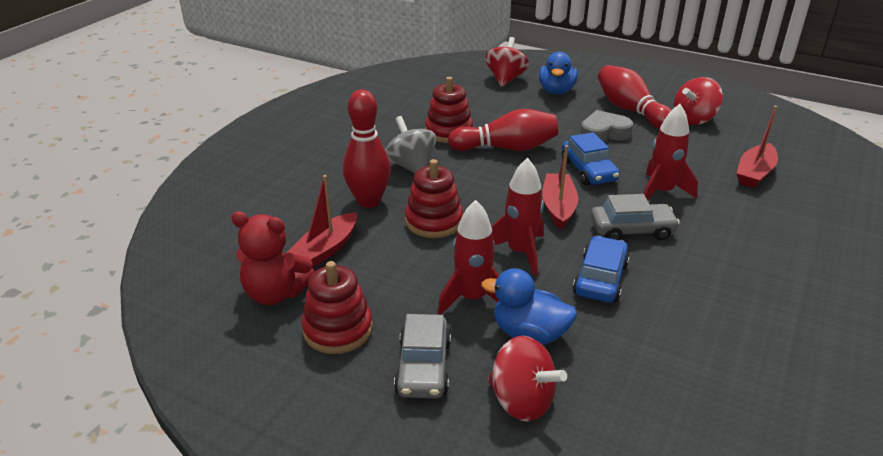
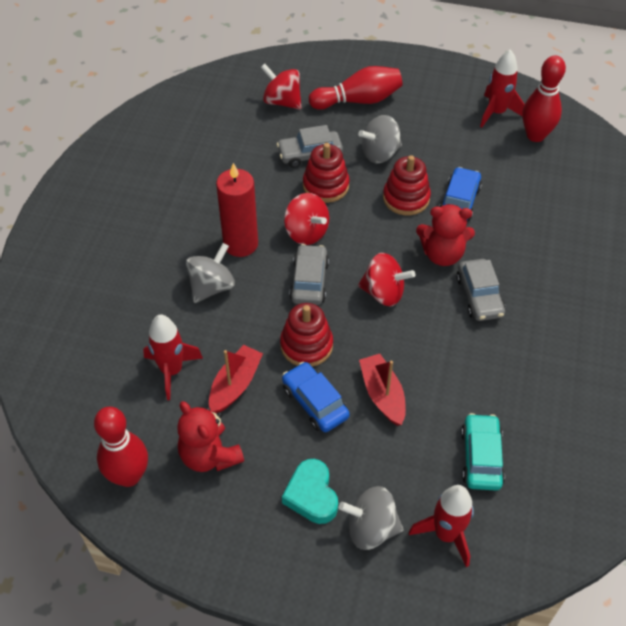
blue duck: 2 -> 0
grey car: 2 -> 3
grey heart: 1 -> 0
grey spinning top: 1 -> 3
red boat: 3 -> 2
red candle: 0 -> 1
red teddy bear: 1 -> 2
turquoise car: 0 -> 1
turquoise heart: 0 -> 1

